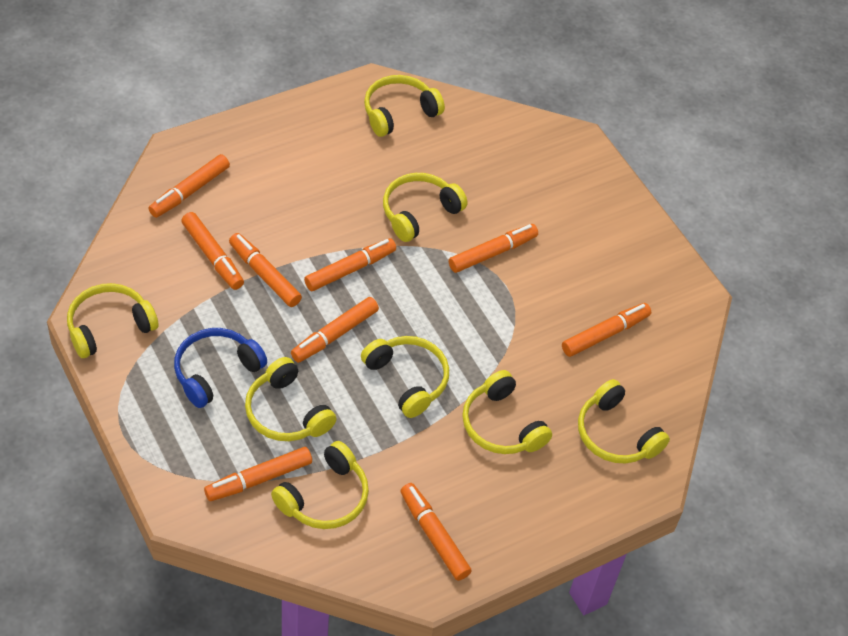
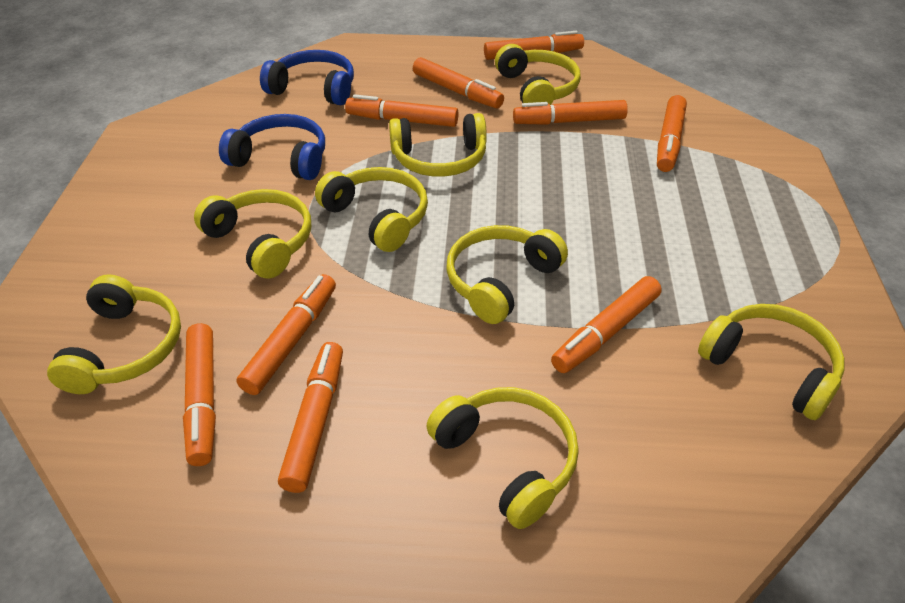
blue headphones: 1 -> 2

